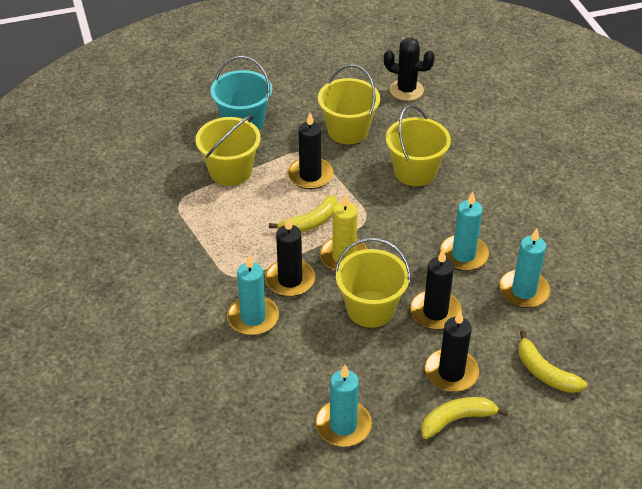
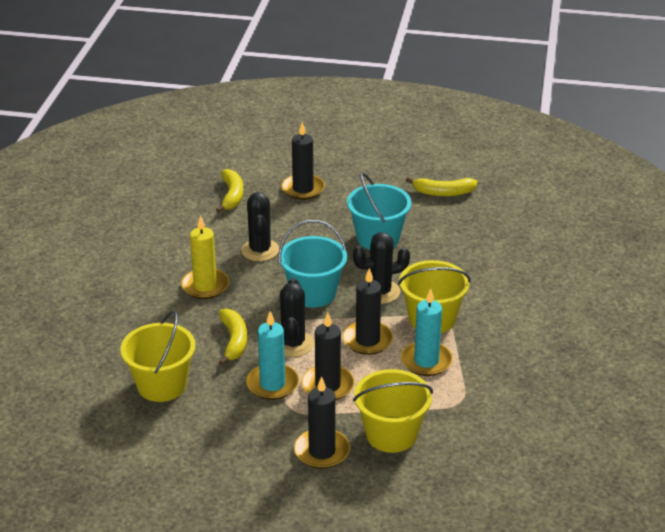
black cactus: 1 -> 3
turquoise bucket: 1 -> 2
turquoise candle: 4 -> 2
yellow bucket: 4 -> 3

